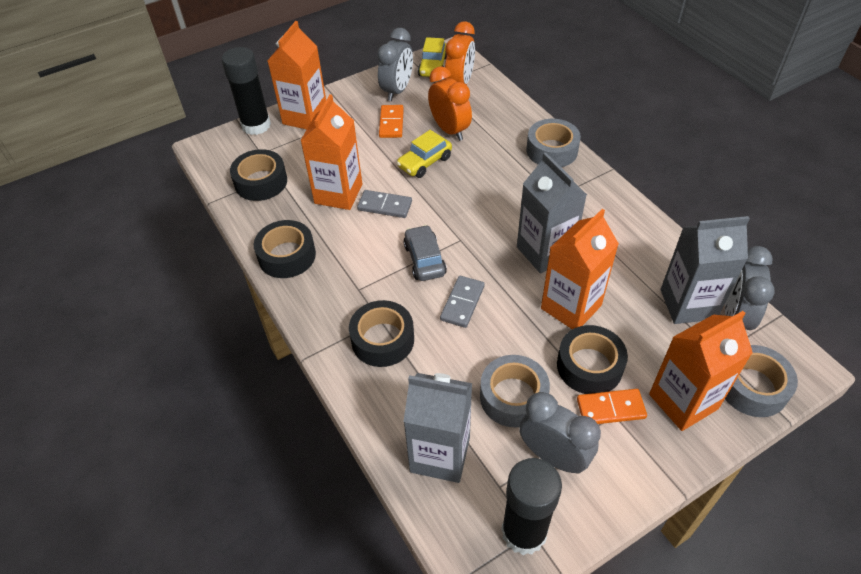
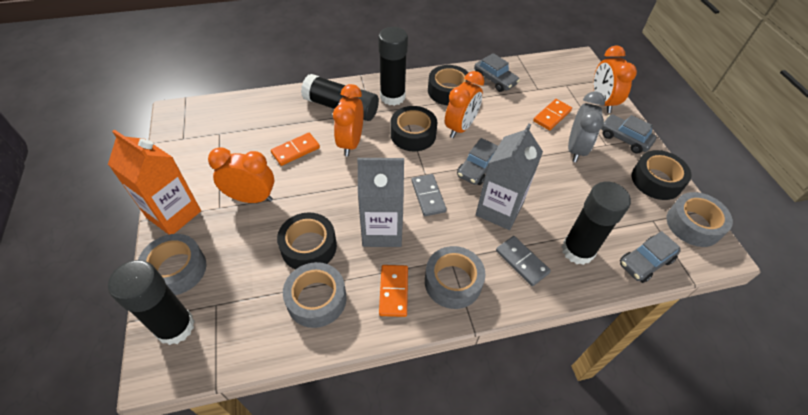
black glue stick: 2 -> 4
grey car: 1 -> 4
grey carton: 3 -> 2
grey clock: 3 -> 1
grey tape: 3 -> 4
orange carton: 4 -> 1
orange clock: 2 -> 4
orange domino: 2 -> 3
yellow car: 2 -> 0

